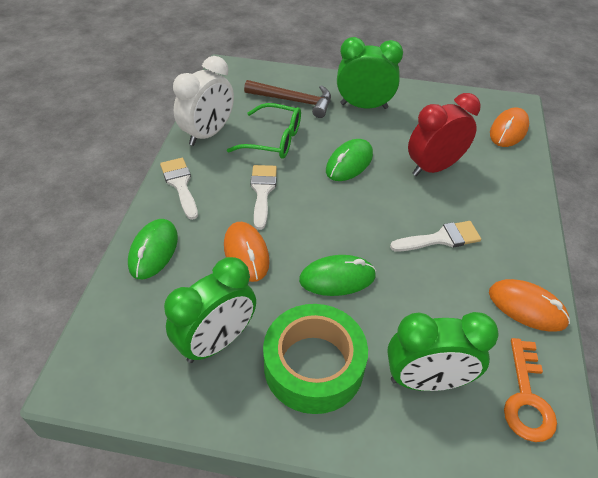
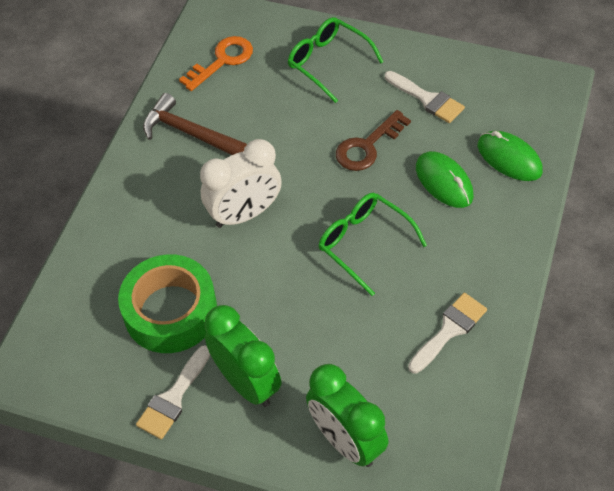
brown key: 0 -> 1
green clock: 3 -> 2
green glasses: 1 -> 2
green mouse: 3 -> 2
orange mouse: 3 -> 0
red clock: 1 -> 0

